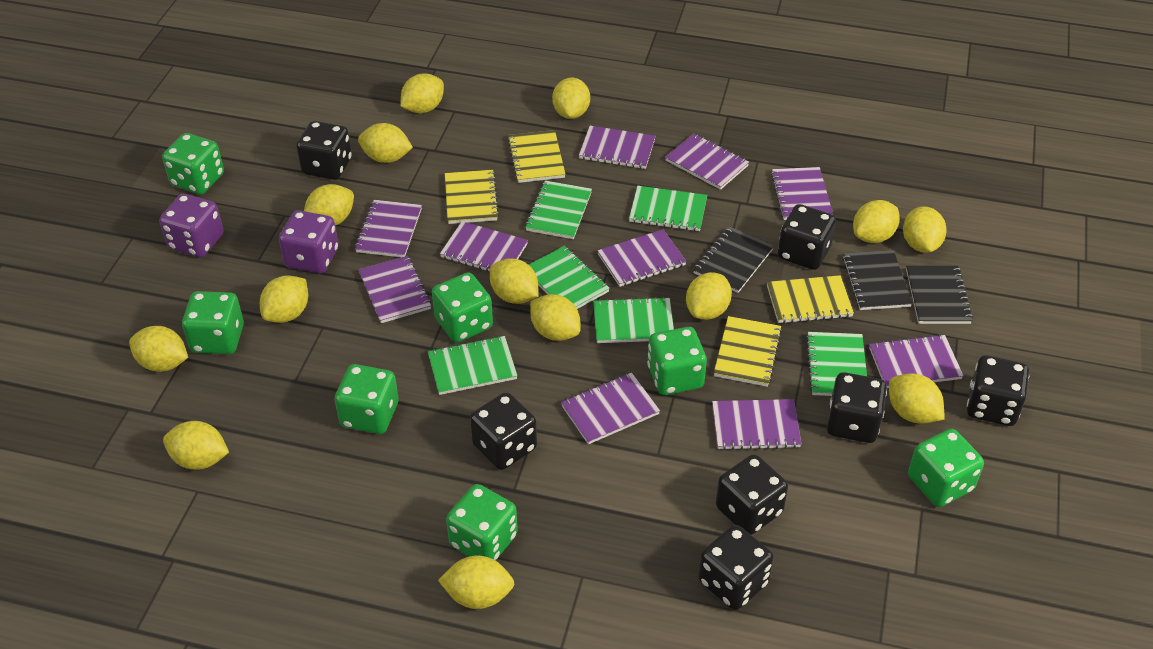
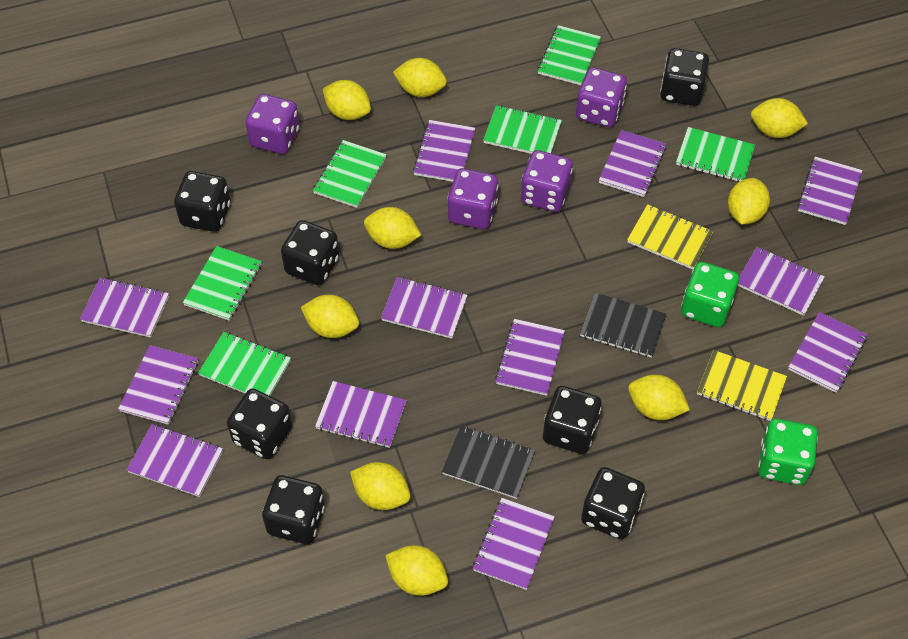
black notebook: 3 -> 2
green dice: 7 -> 2
purple dice: 2 -> 4
purple notebook: 10 -> 12
yellow lemon: 14 -> 9
yellow notebook: 4 -> 2

